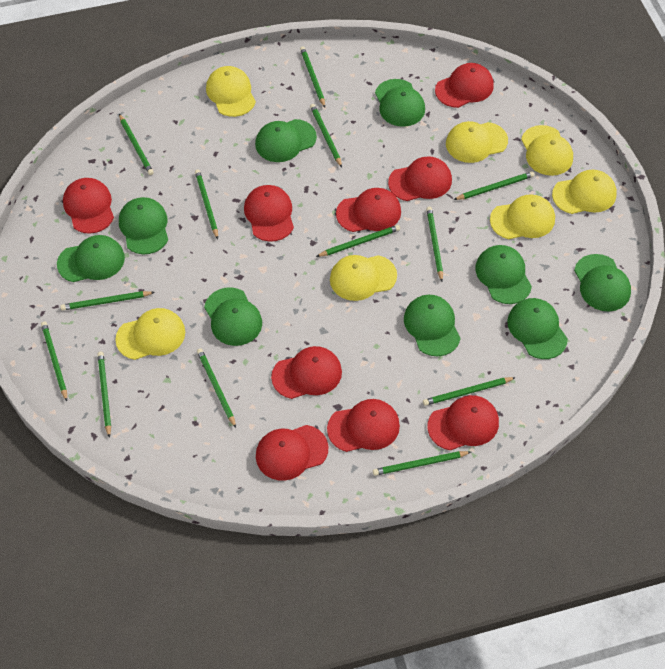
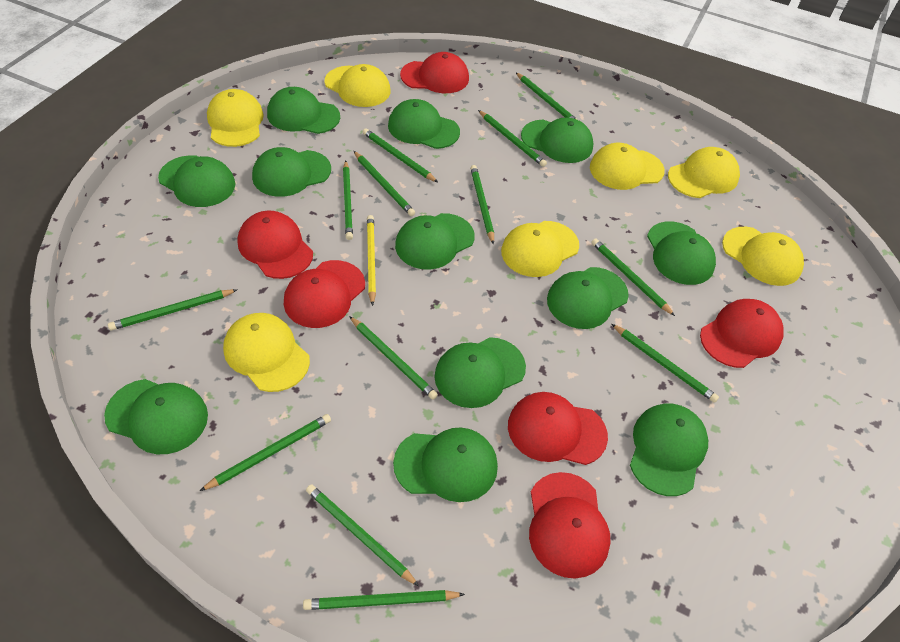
green cap: 9 -> 12
red cap: 9 -> 6
yellow pencil: 0 -> 1

